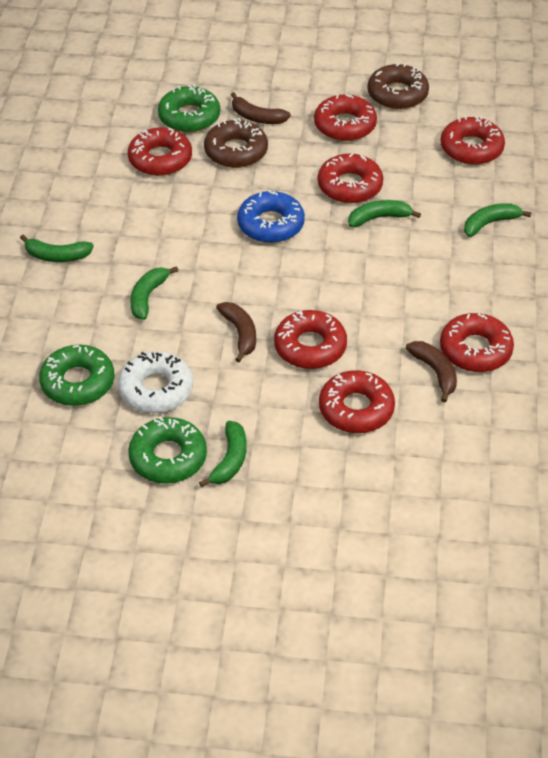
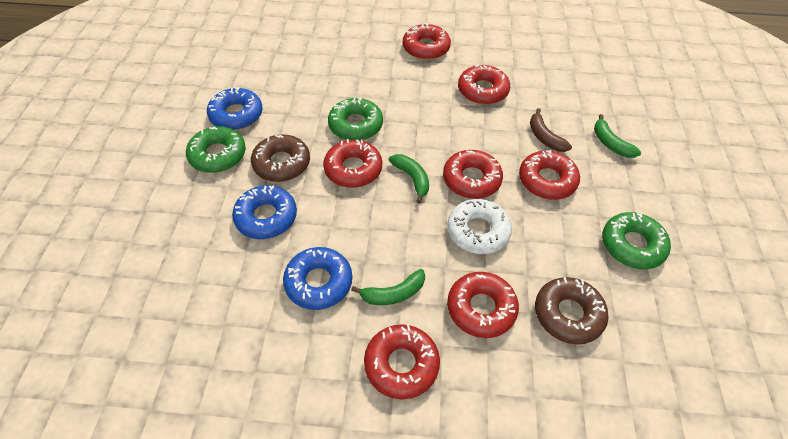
blue donut: 1 -> 3
brown banana: 3 -> 1
green banana: 5 -> 3

